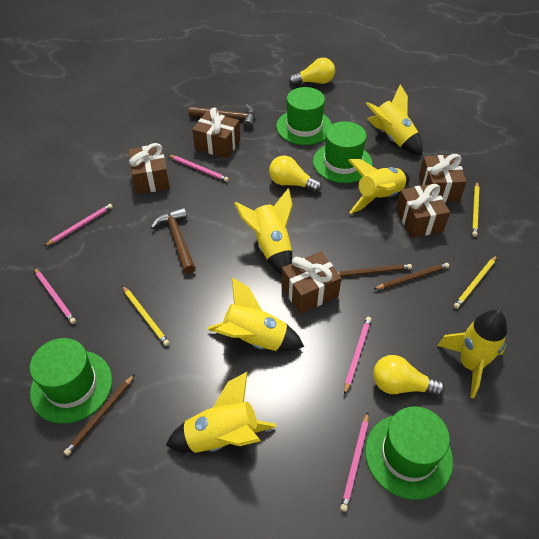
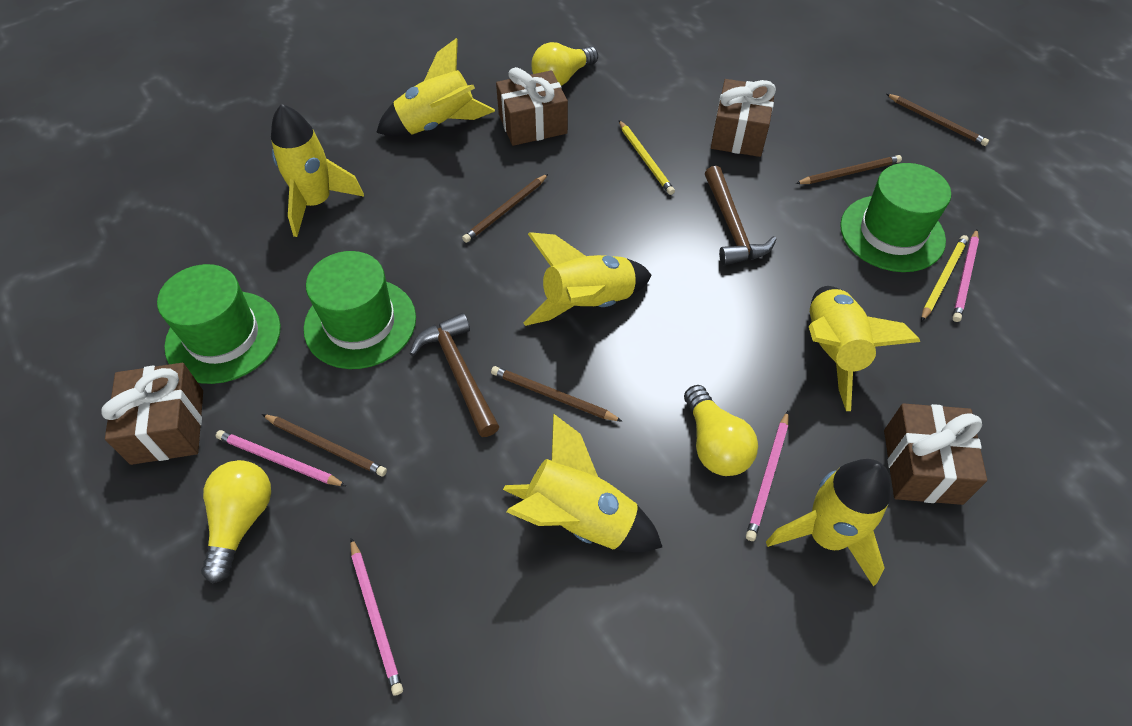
brown gift: 5 -> 4
brown pencil: 3 -> 5
green hat: 4 -> 3
pink pencil: 5 -> 4
yellow pencil: 3 -> 2

